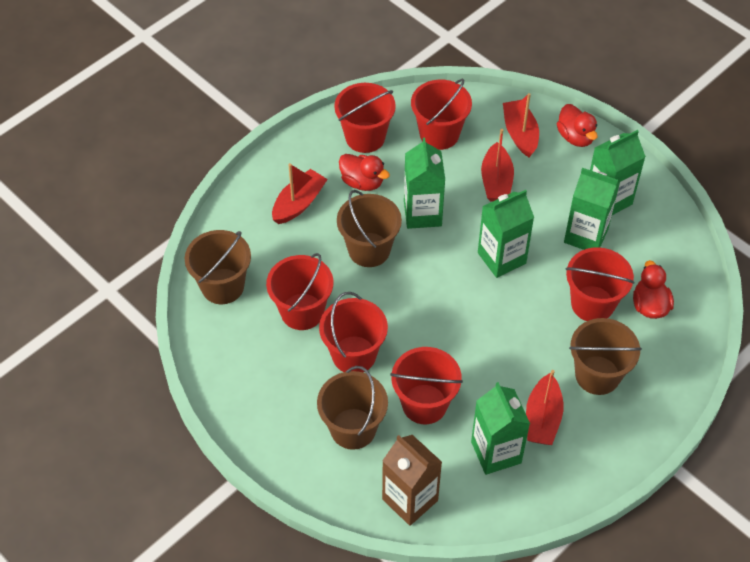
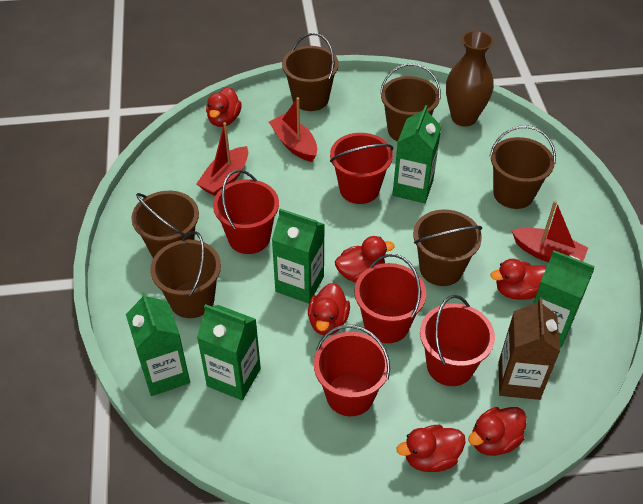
brown bucket: 4 -> 6
brown vase: 0 -> 1
red boat: 4 -> 3
red bucket: 6 -> 5
red duck: 3 -> 6

